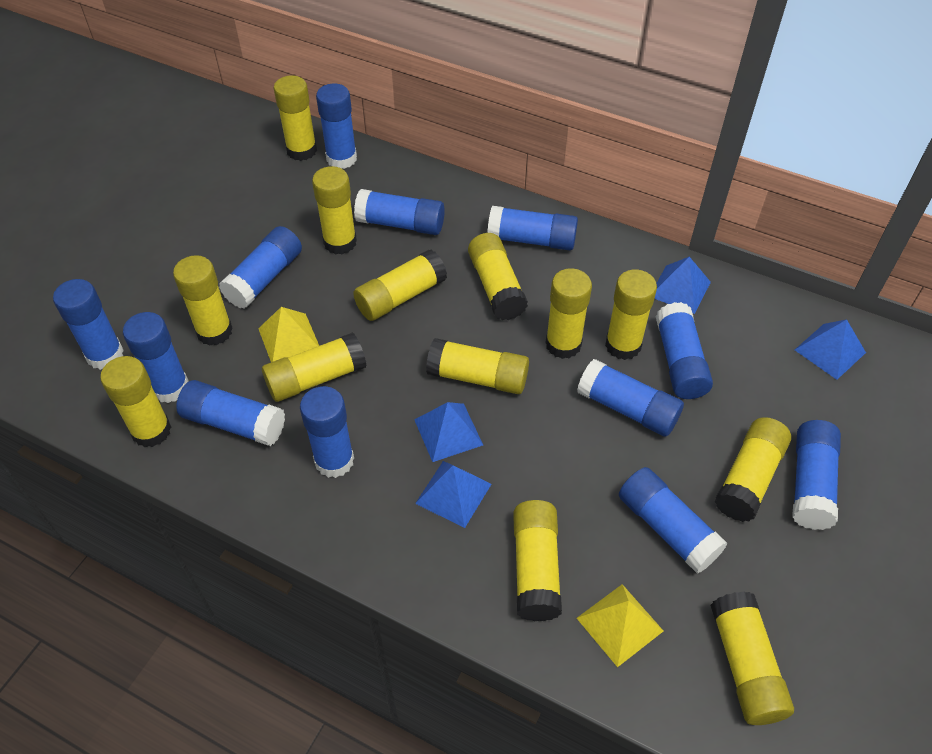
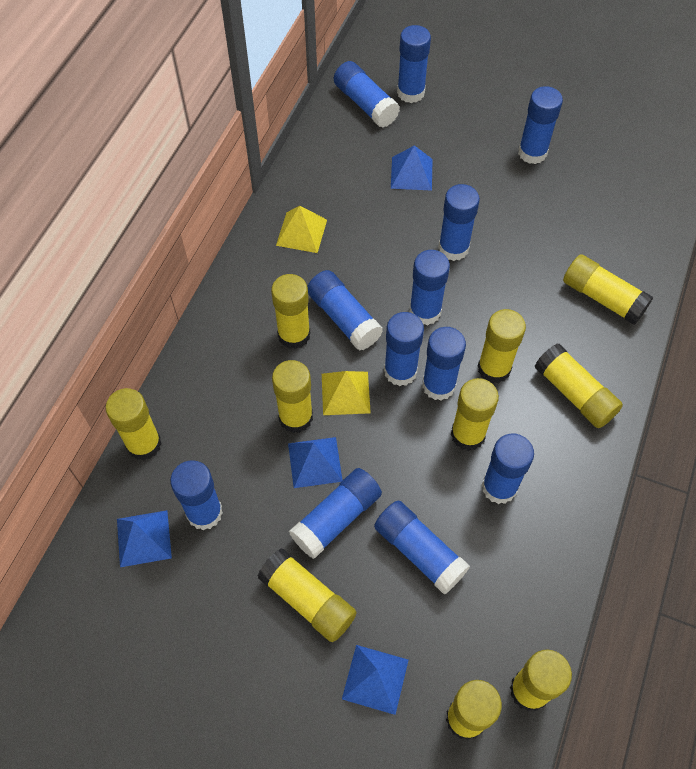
yellow glue stick: 13 -> 10

